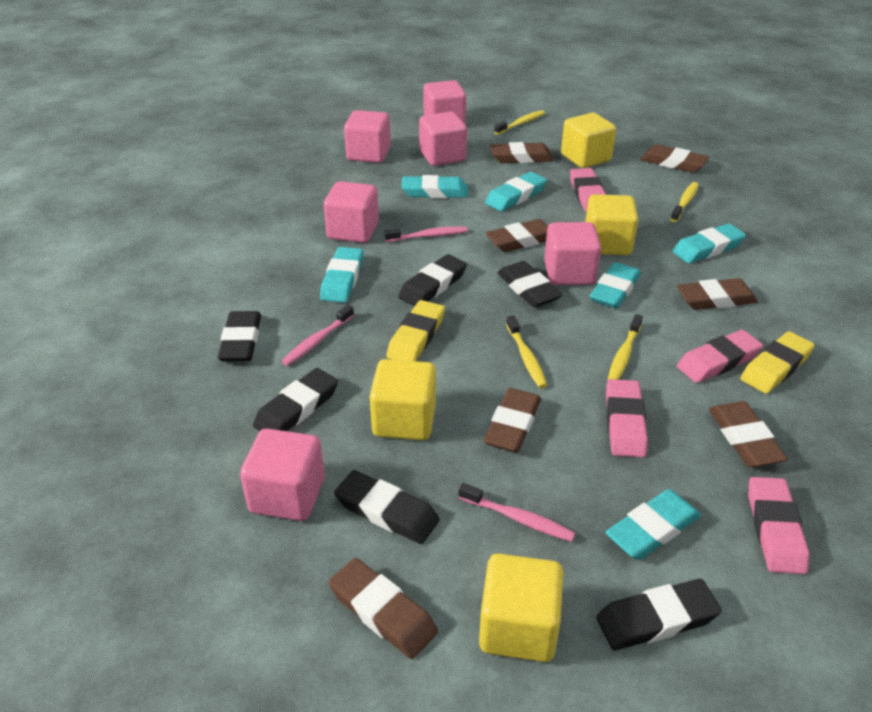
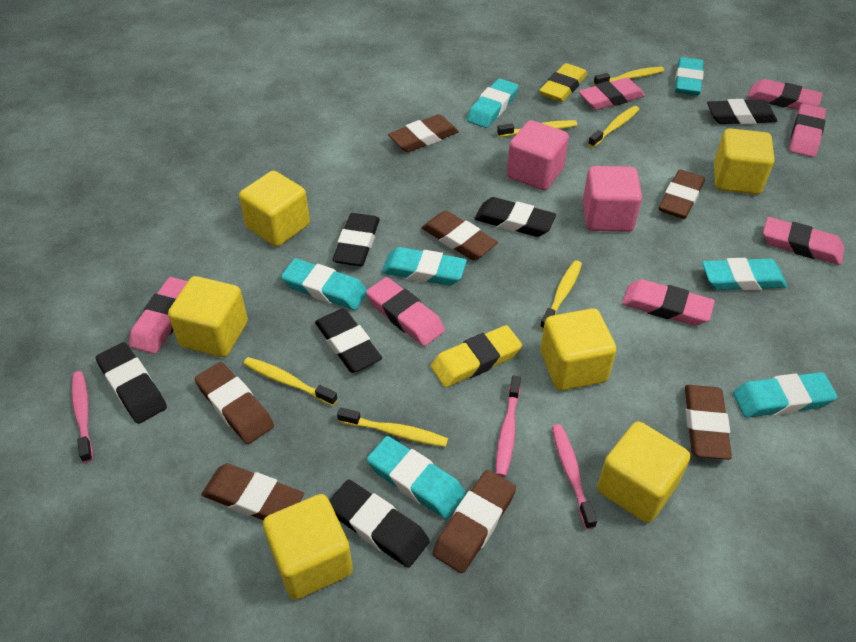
pink cube: 6 -> 2
pink eraser: 4 -> 7
turquoise eraser: 6 -> 7
yellow cube: 4 -> 6
yellow toothbrush: 4 -> 6

